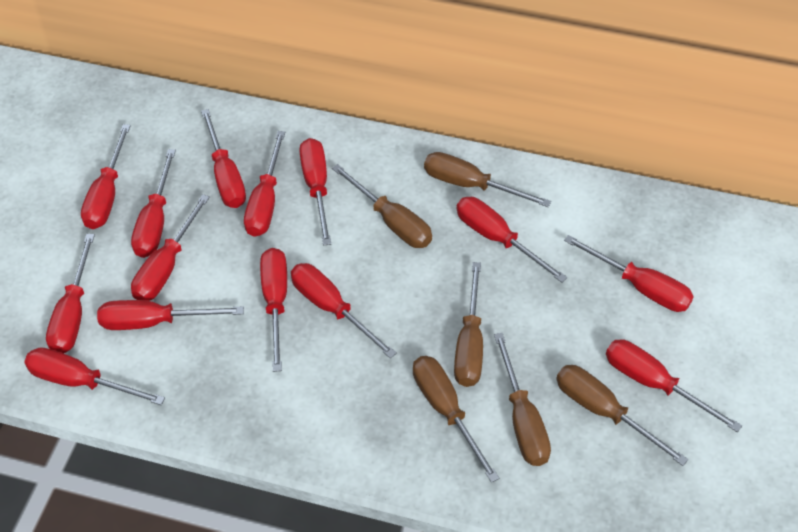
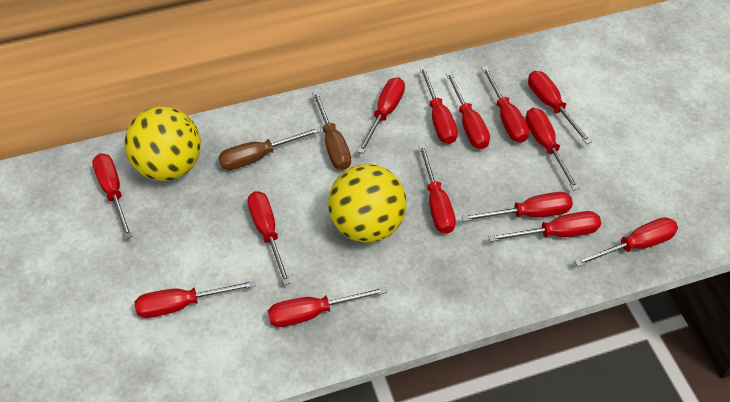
brown screwdriver: 6 -> 2
yellow ball: 0 -> 2

